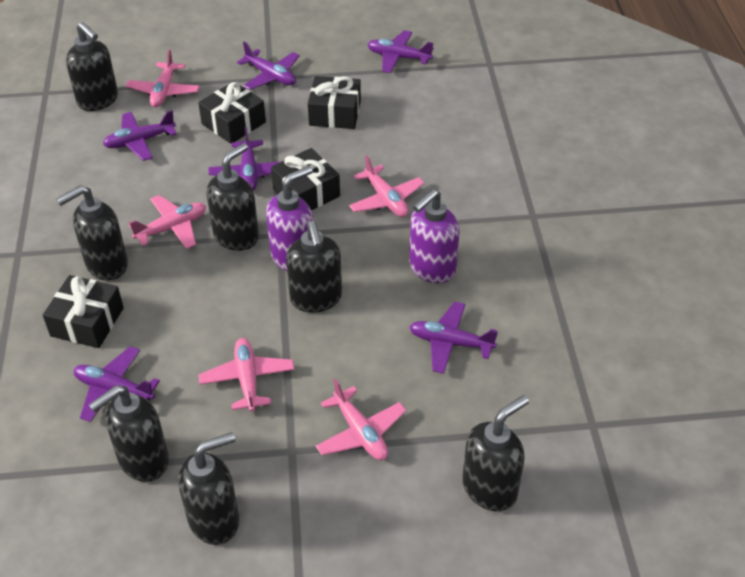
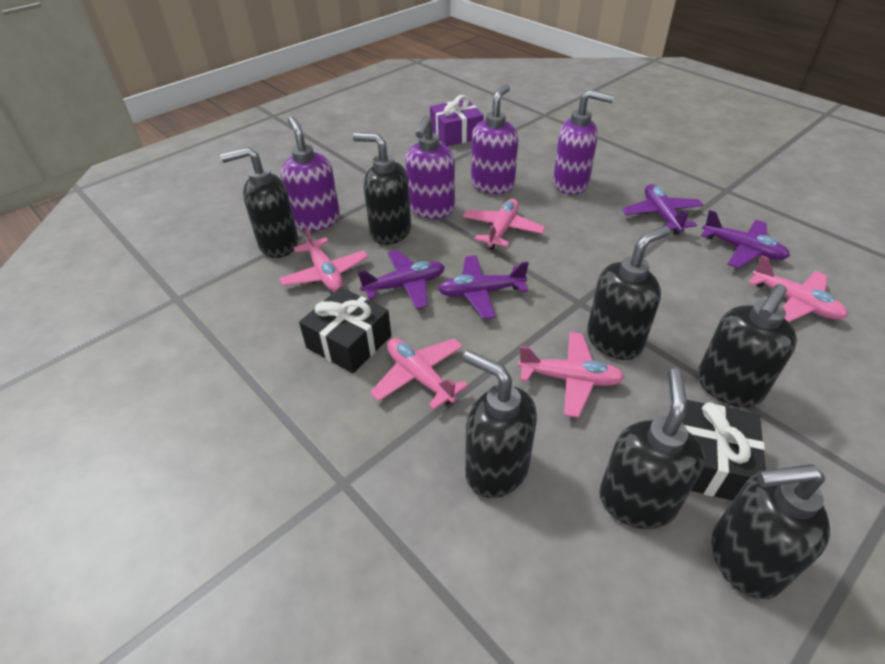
black gift: 4 -> 2
purple gift: 0 -> 1
purple plane: 6 -> 4
purple soap dispenser: 2 -> 4

